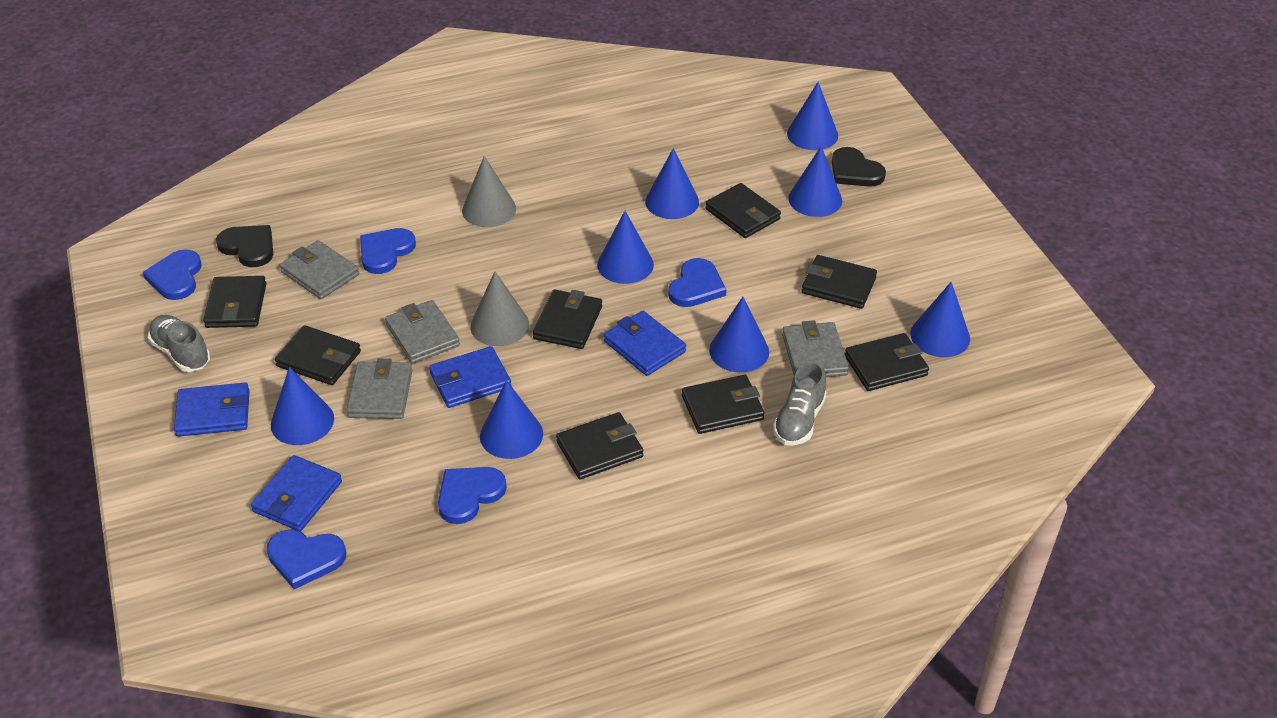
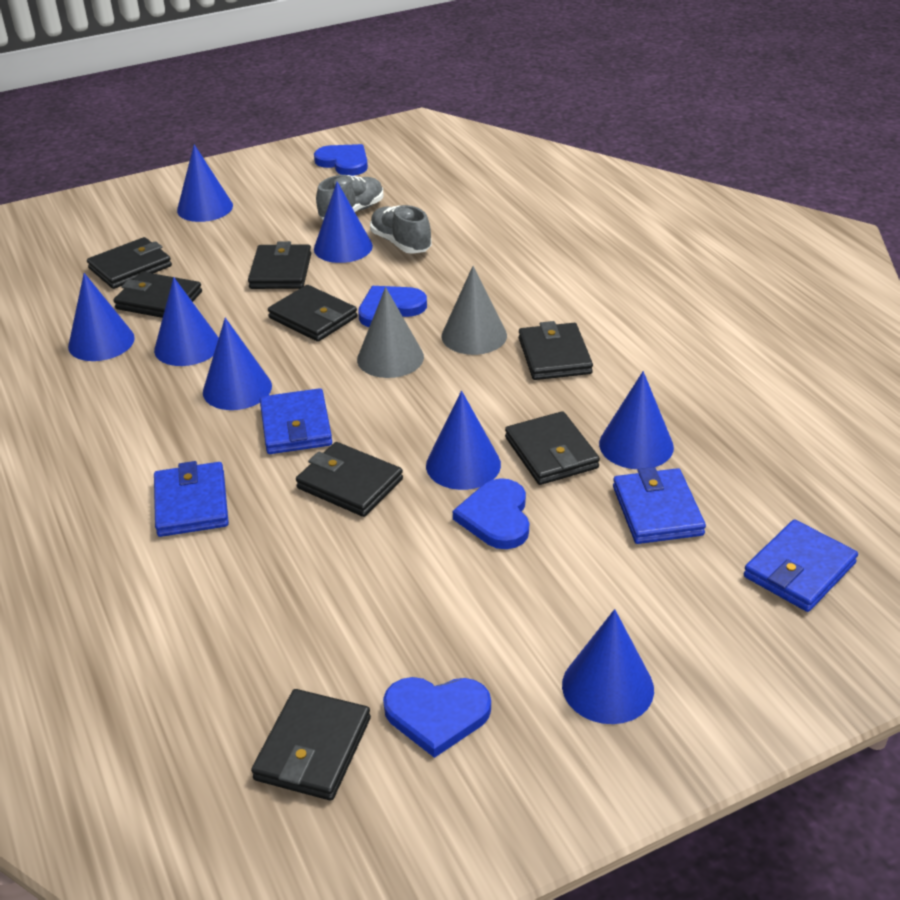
black heart: 2 -> 0
blue heart: 5 -> 4
grey wallet: 4 -> 0

